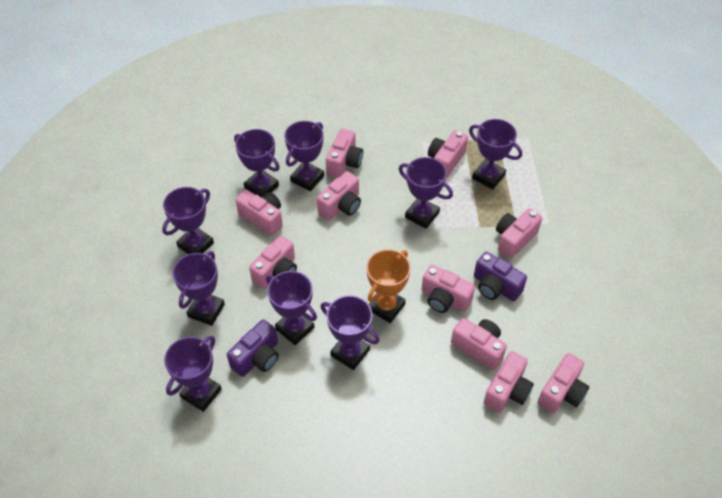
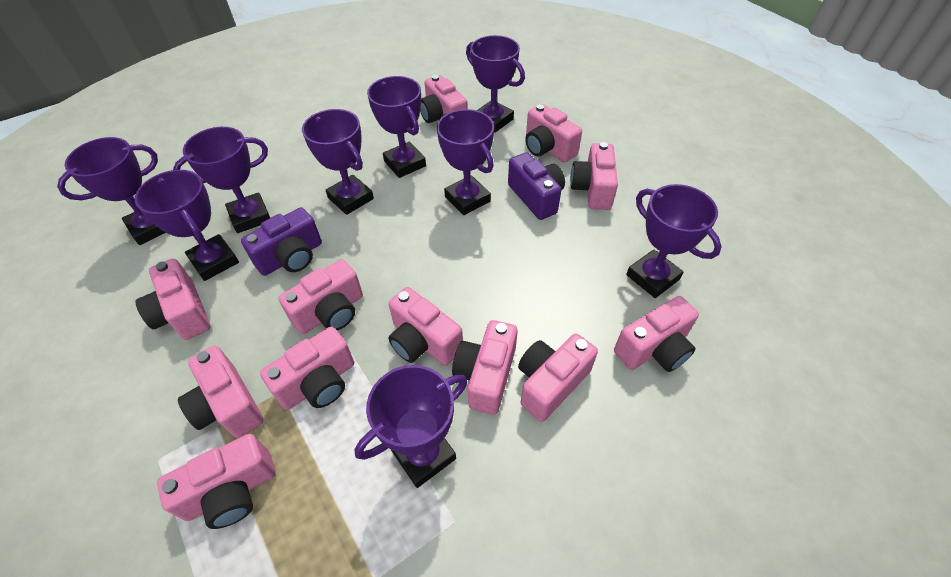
orange trophy: 1 -> 0
pink camera: 10 -> 12

